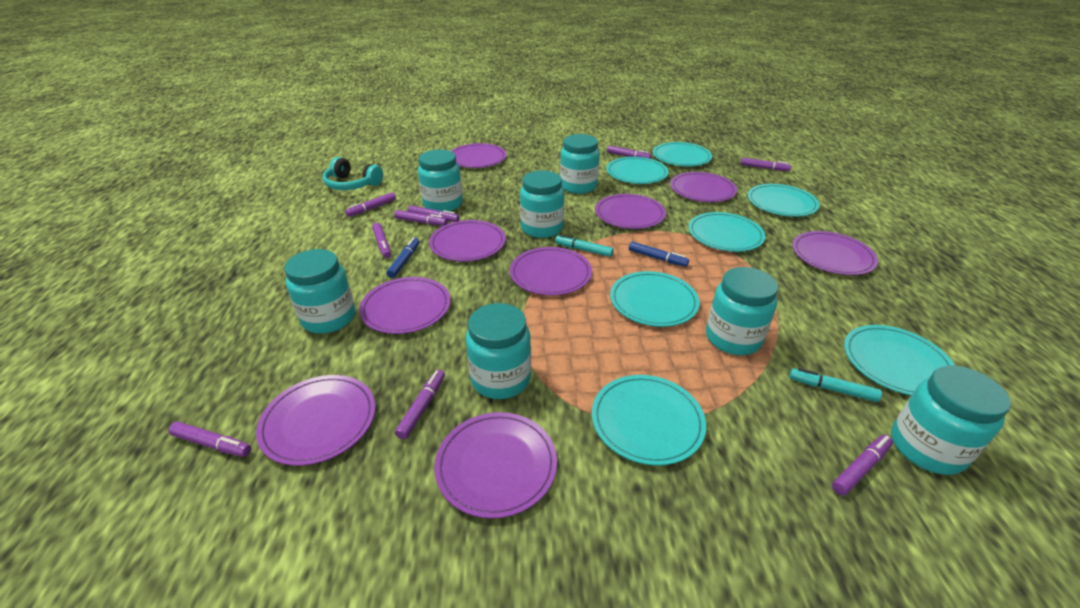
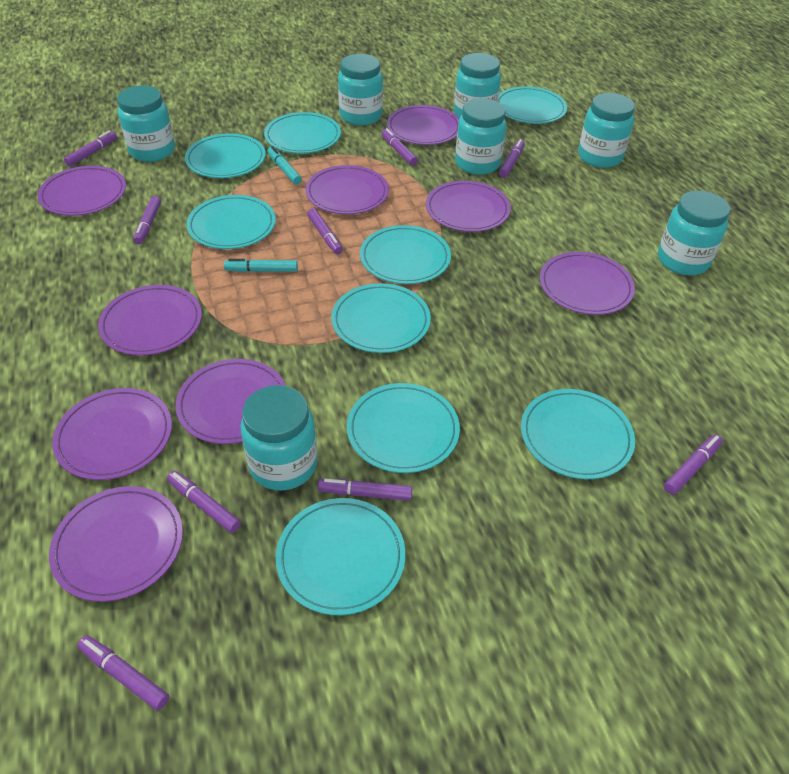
blue marker: 2 -> 0
turquoise headphones: 1 -> 0
turquoise plate: 7 -> 9

